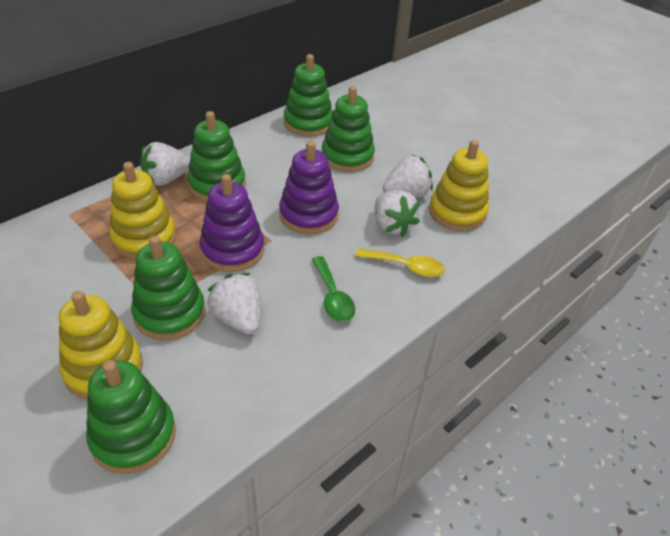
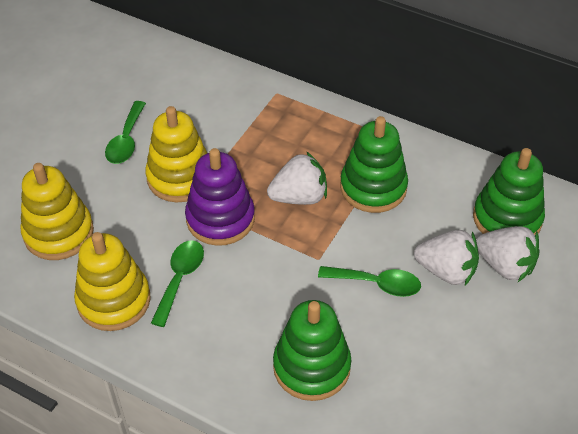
green spoon: 1 -> 3
green stacking toy: 5 -> 3
purple stacking toy: 2 -> 1
white strawberry: 4 -> 3
yellow spoon: 1 -> 0

